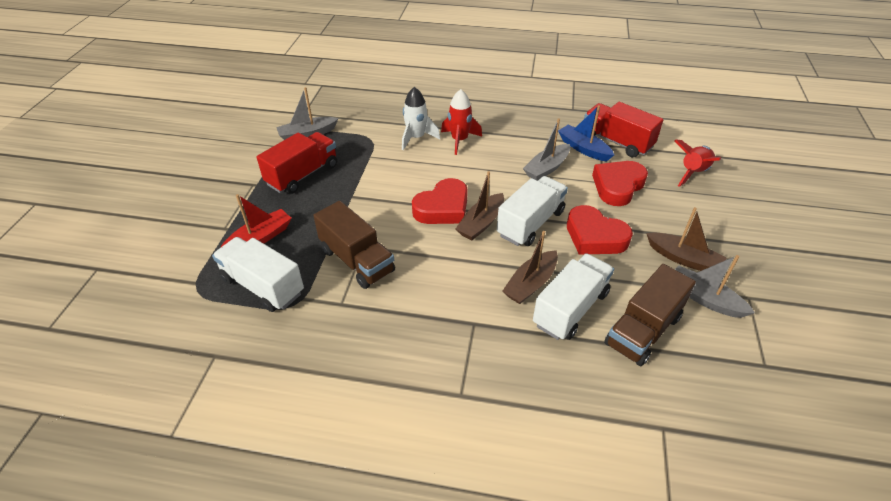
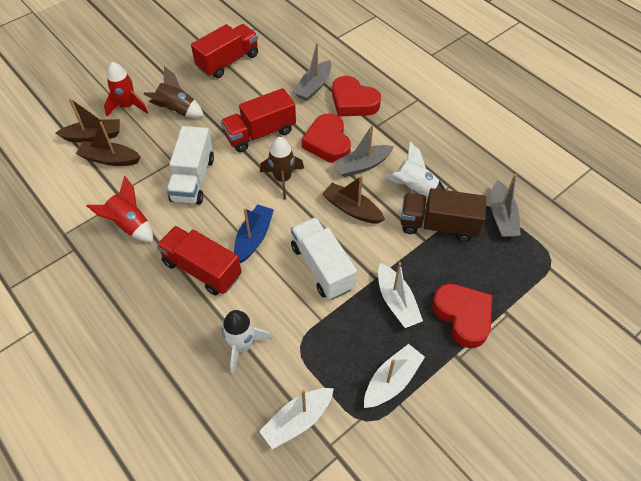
brown rocket: 0 -> 2
brown truck: 2 -> 1
red boat: 1 -> 0
red truck: 2 -> 3
white boat: 0 -> 3
white rocket: 1 -> 2
white truck: 3 -> 2

